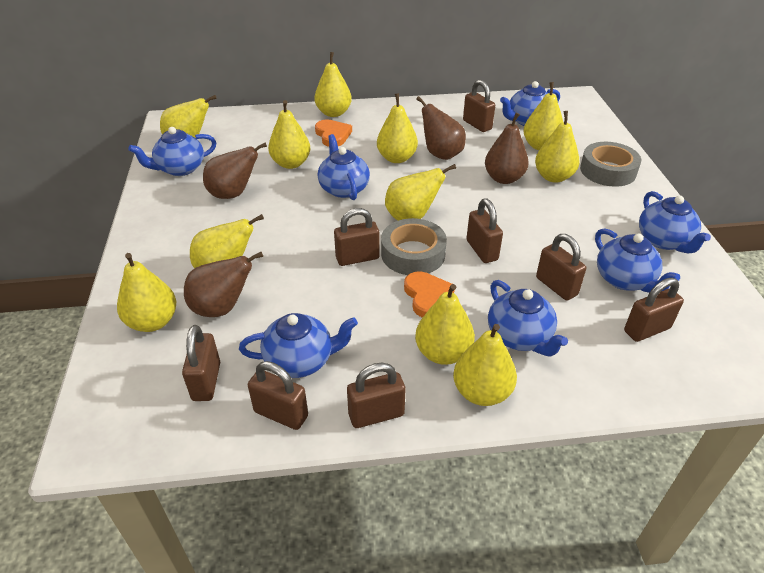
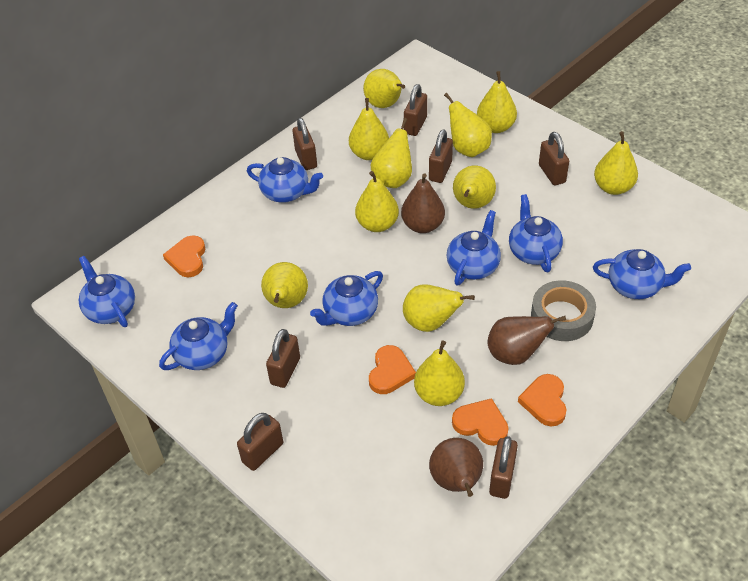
brown padlock: 8 -> 7
brown pear: 4 -> 3
grey tape: 2 -> 1
orange heart: 2 -> 4

